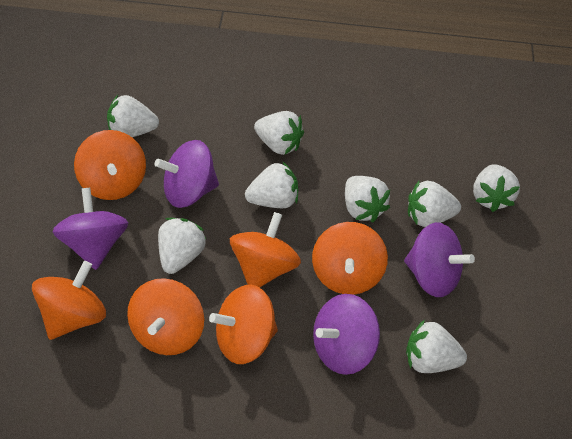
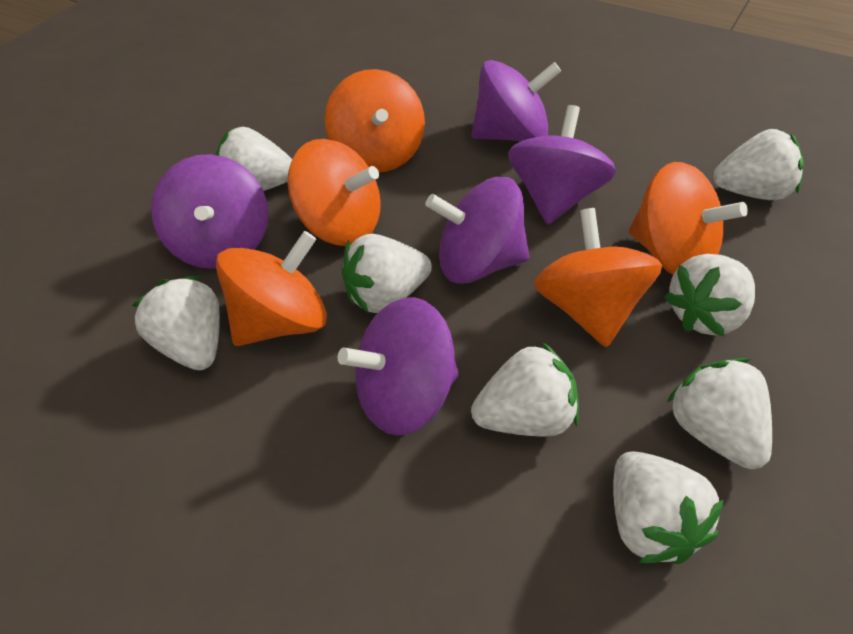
orange spinning top: 6 -> 5
purple spinning top: 4 -> 5

